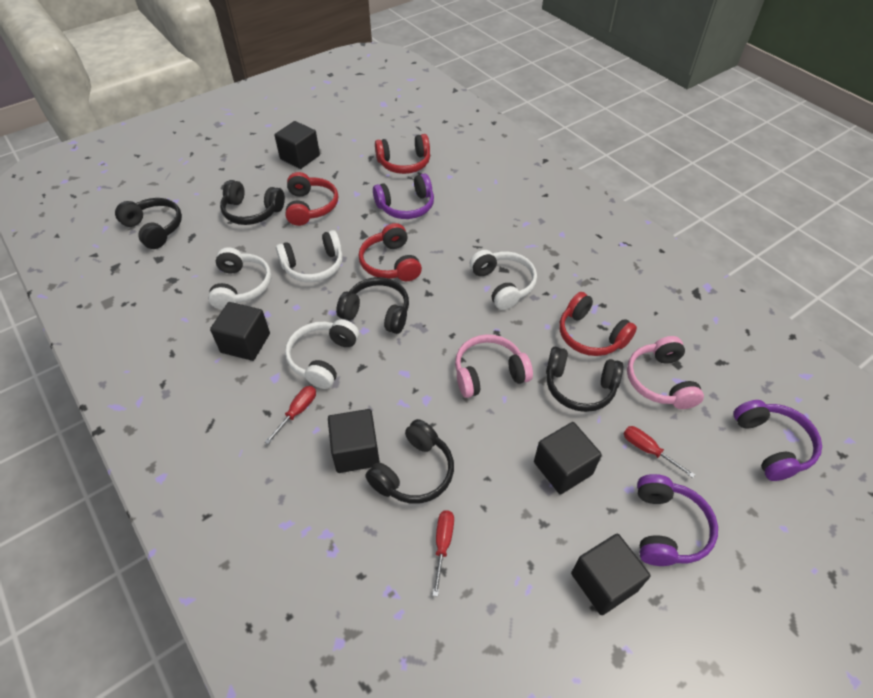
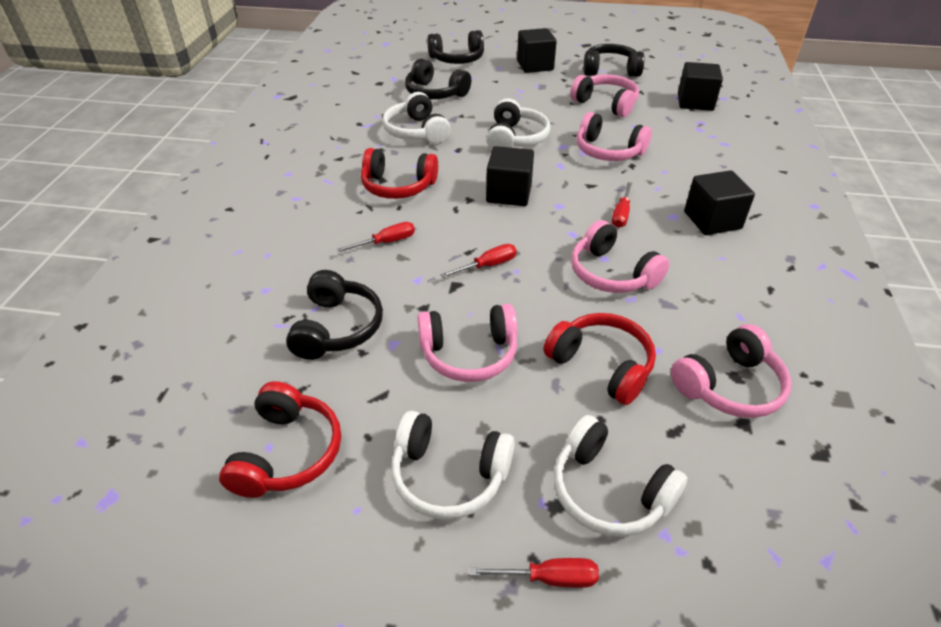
black cube: 5 -> 4
black headphones: 5 -> 4
pink headphones: 2 -> 5
purple headphones: 3 -> 0
red headphones: 4 -> 3
red screwdriver: 3 -> 4

